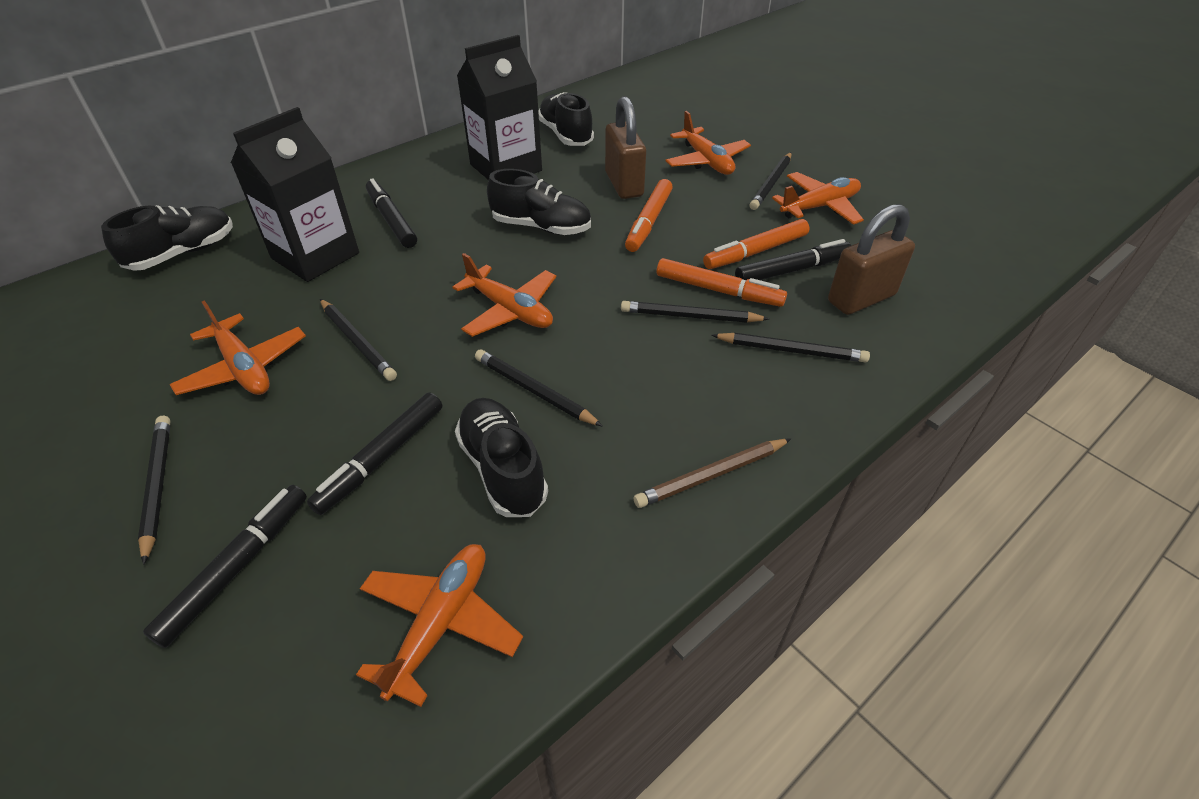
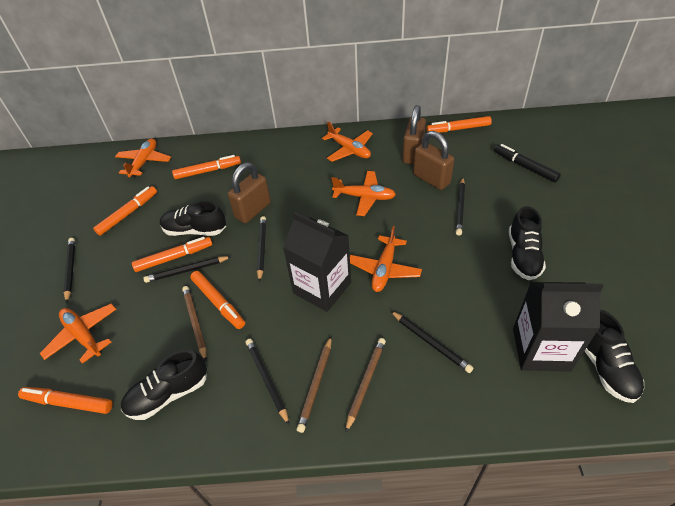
black marker: 4 -> 1
brown padlock: 2 -> 3
brown pencil: 1 -> 3
orange marker: 3 -> 6

